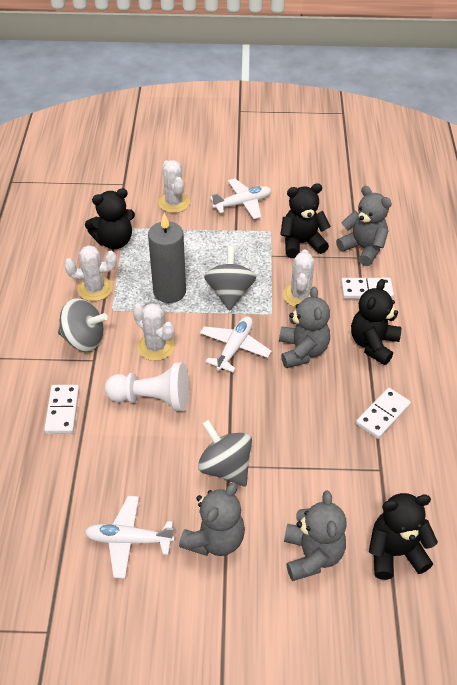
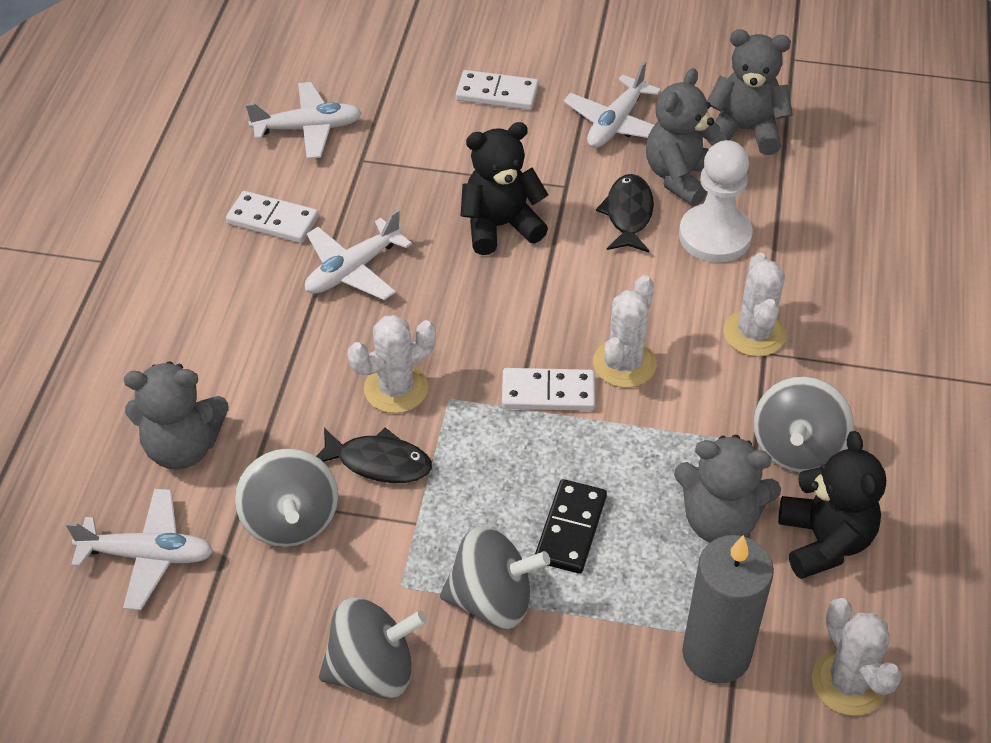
black domino: 0 -> 1
black fish: 0 -> 2
black teddy bear: 4 -> 2
grey spinning top: 3 -> 4
white plane: 3 -> 4

